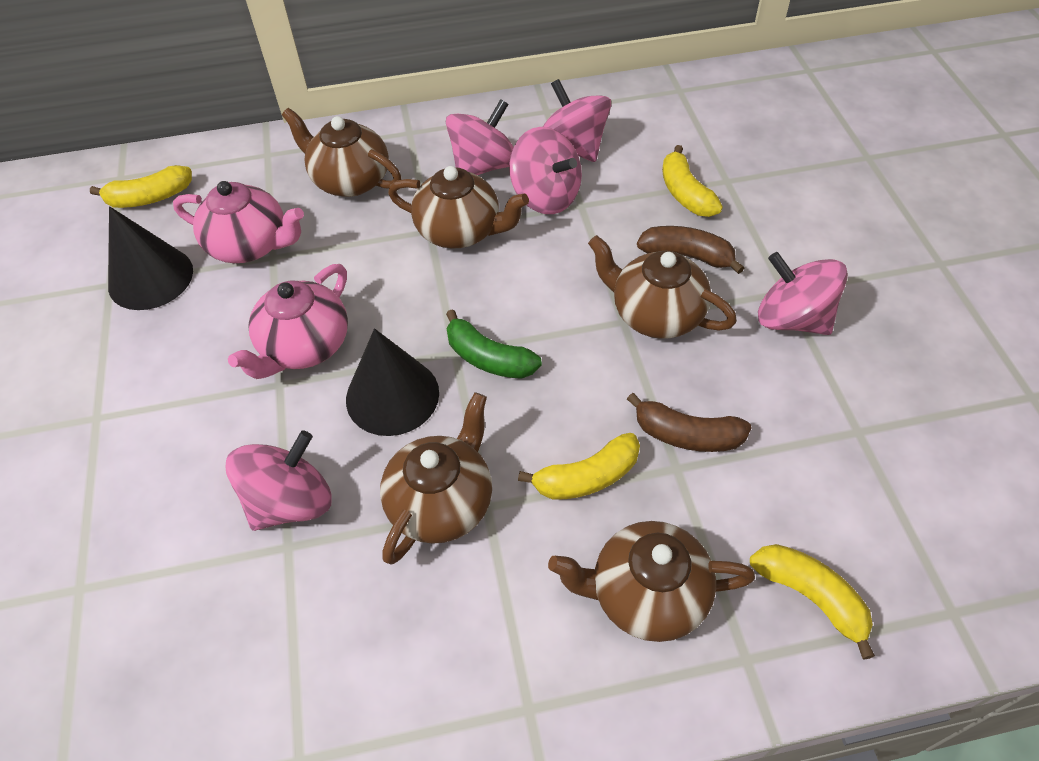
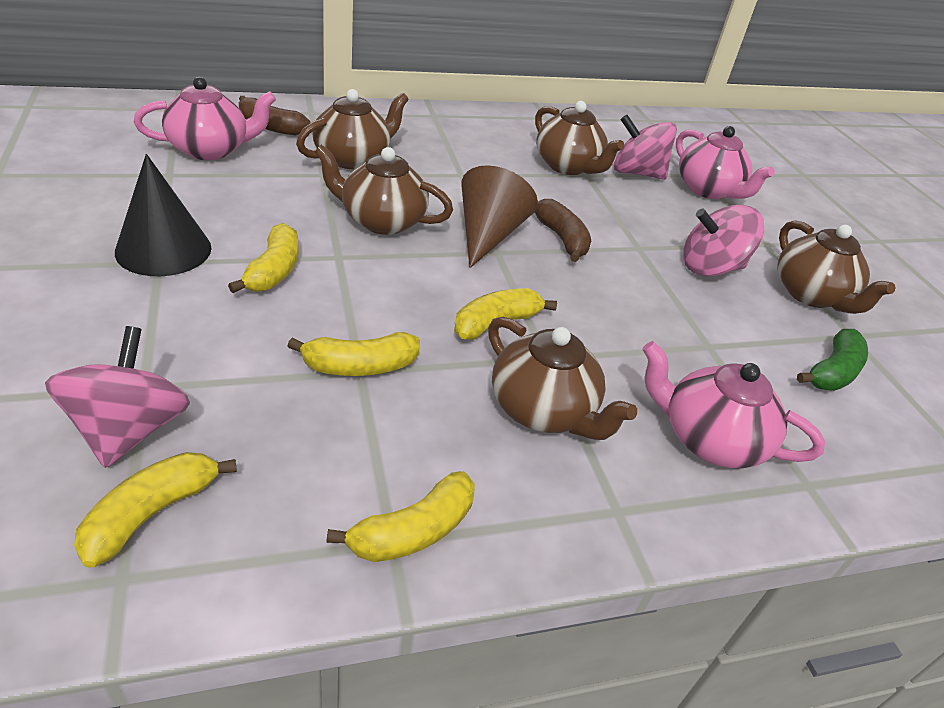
black cone: 2 -> 1
brown cone: 0 -> 1
pink spinning top: 5 -> 3
pink teapot: 2 -> 3
yellow banana: 4 -> 5

